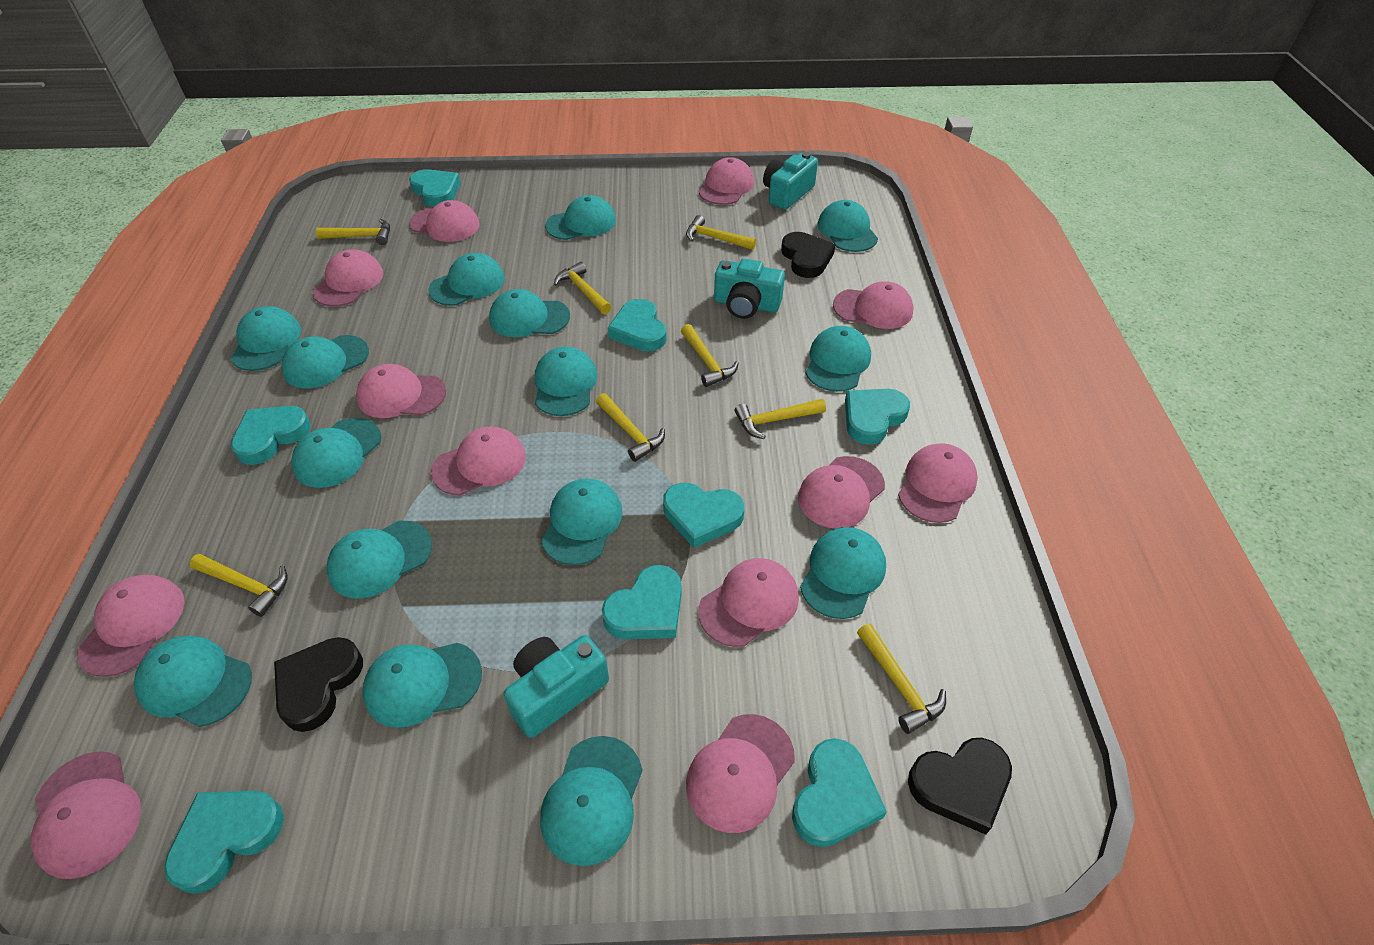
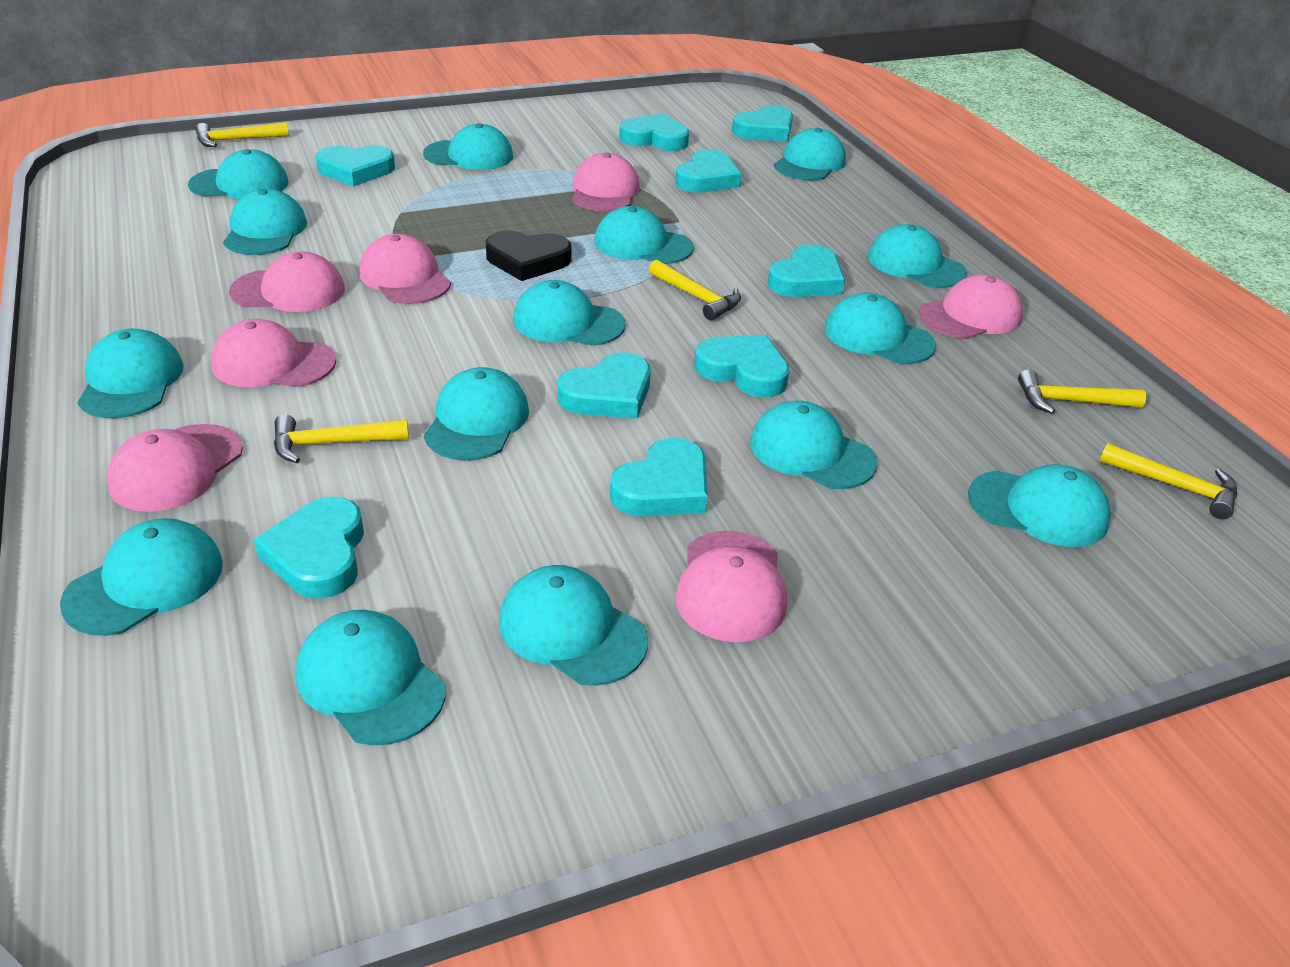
black heart: 3 -> 1
pink cap: 12 -> 7
turquoise camera: 3 -> 0
turquoise heart: 8 -> 9
yellow hammer: 8 -> 5

